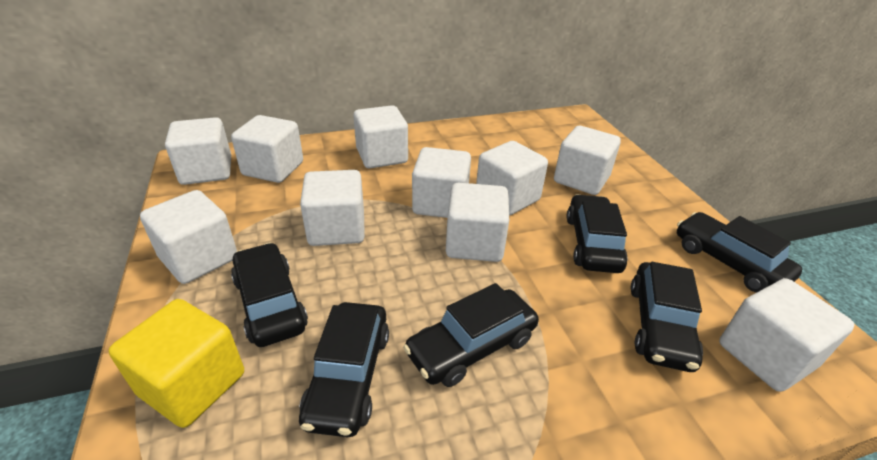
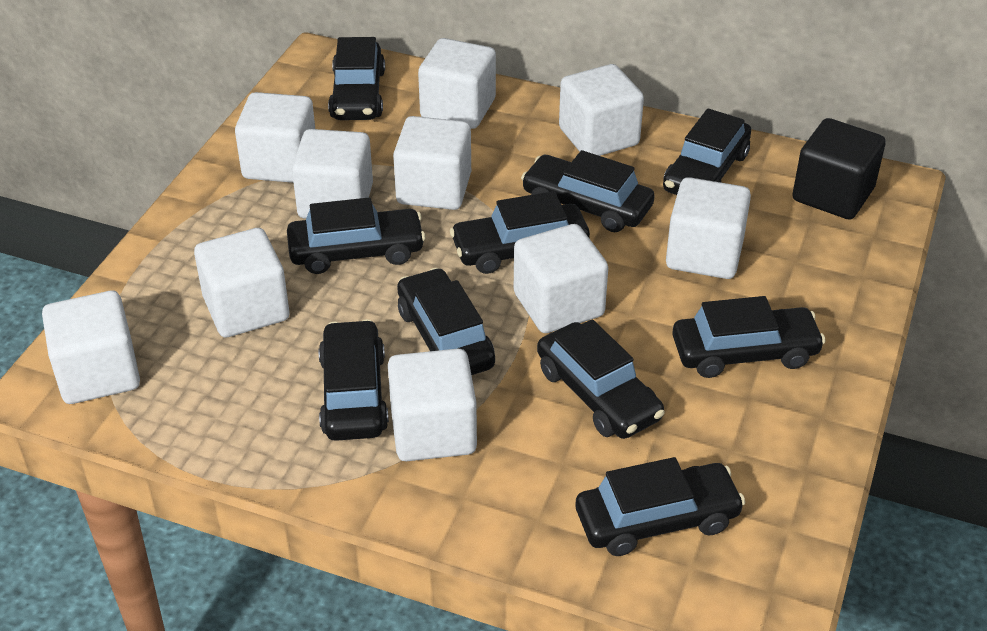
black car: 6 -> 10
black cube: 0 -> 1
yellow cube: 1 -> 0

